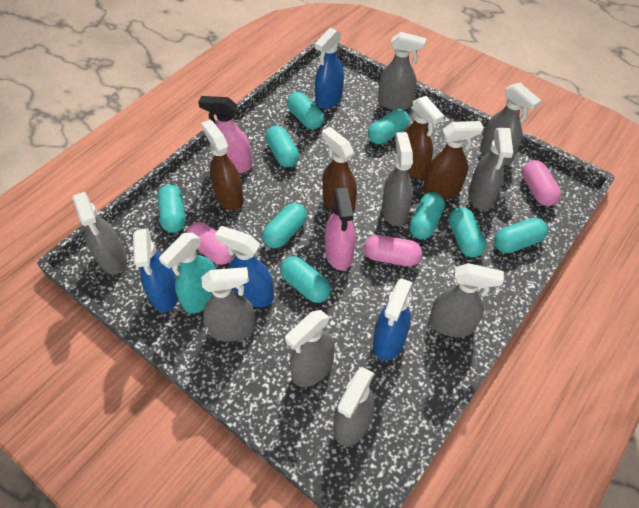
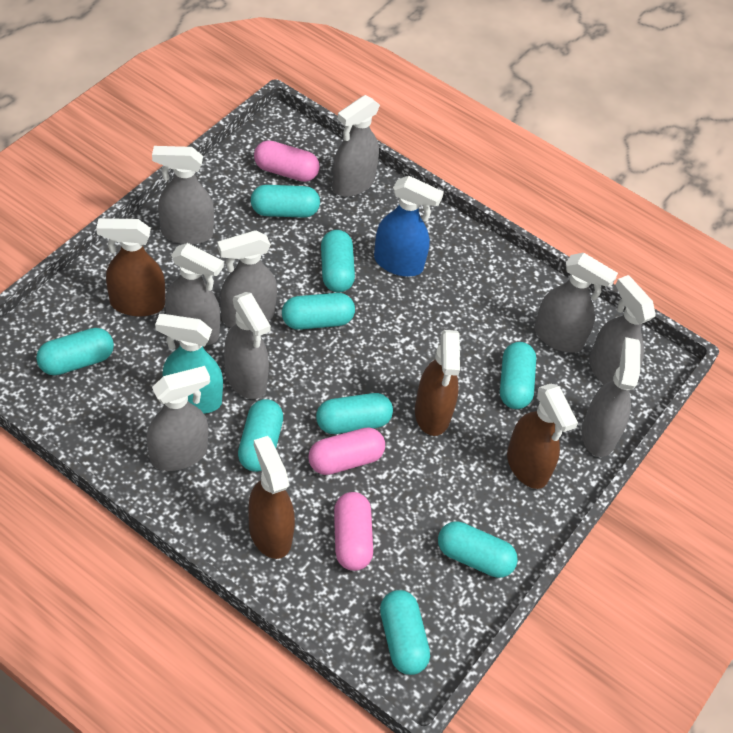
blue spray bottle: 4 -> 1
pink spray bottle: 2 -> 0

